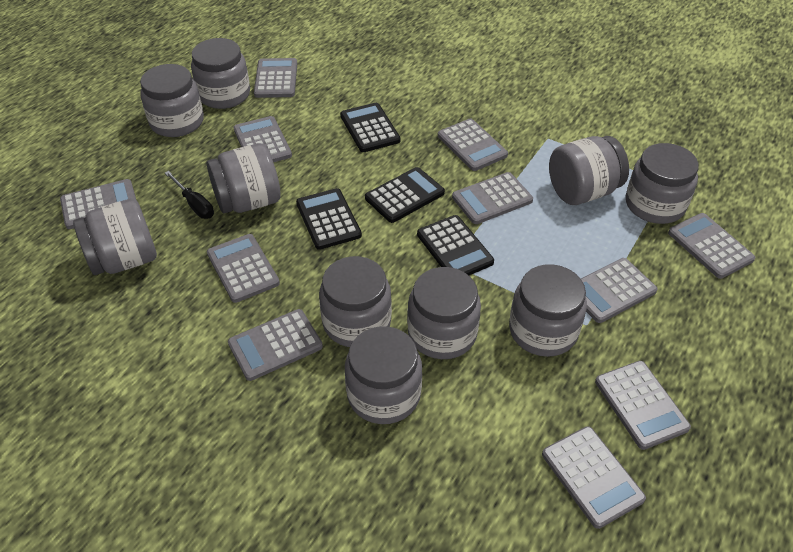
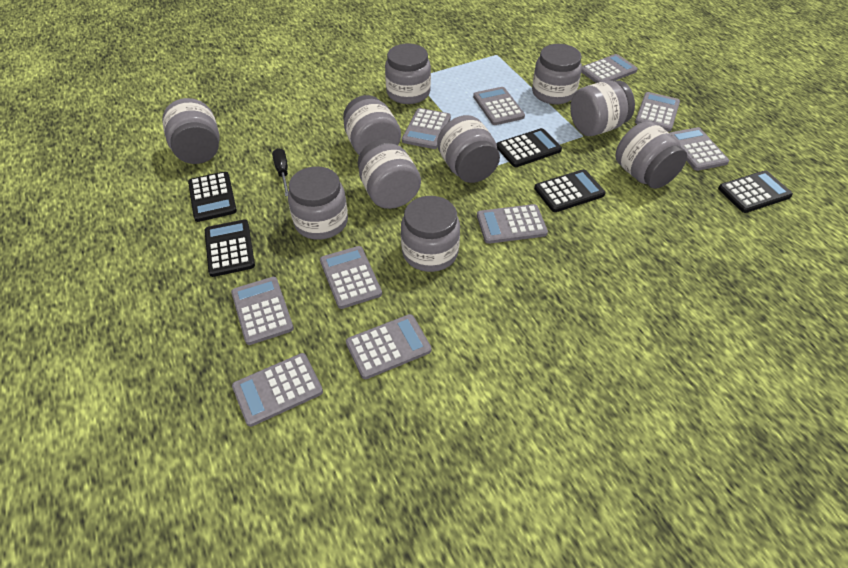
black calculator: 4 -> 5
grey calculator: 11 -> 10

